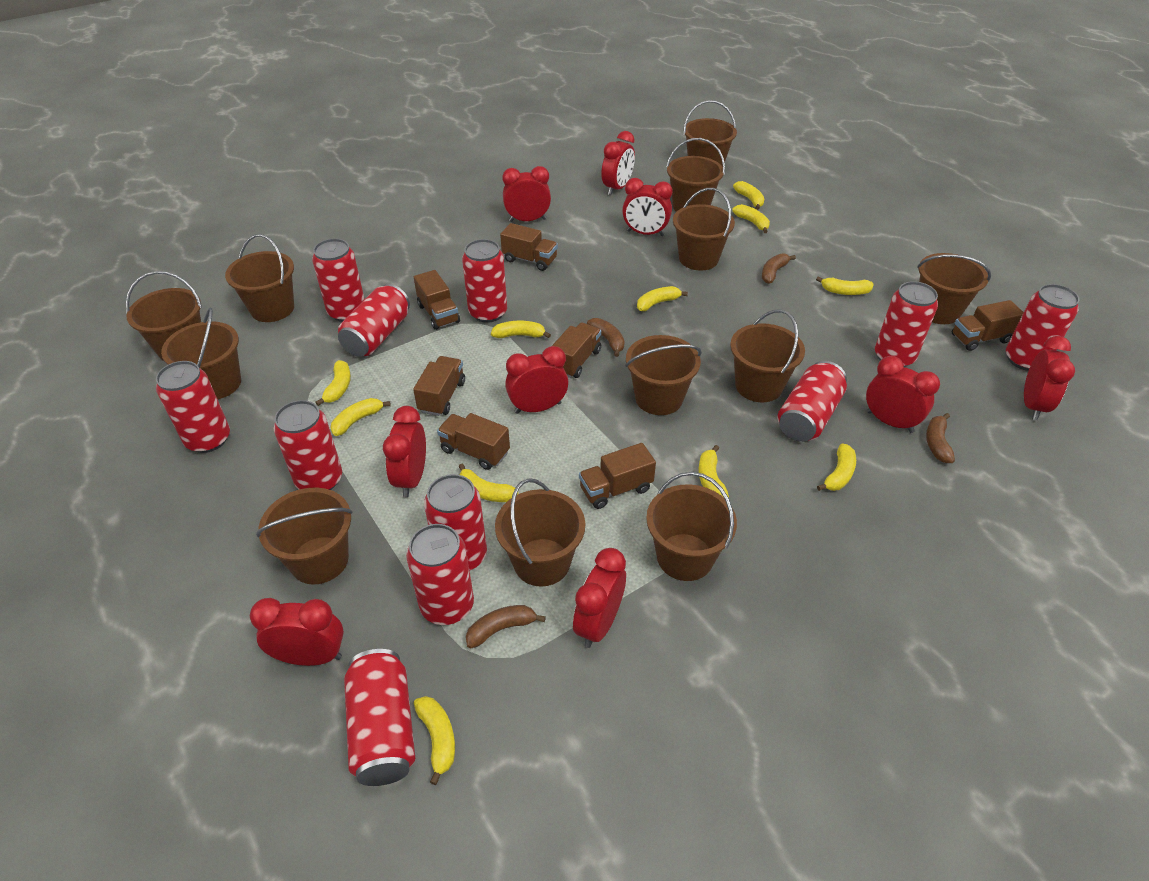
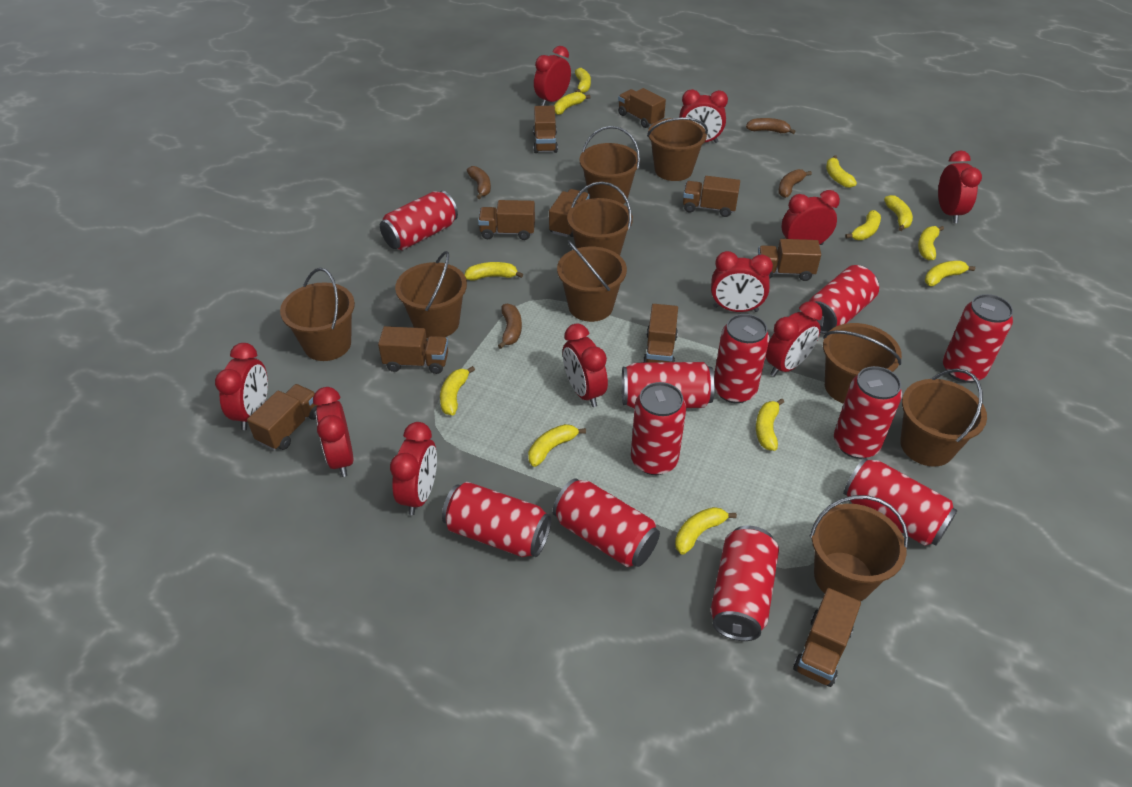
brown bucket: 12 -> 9
brown truck: 7 -> 10
red clock: 9 -> 10
yellow banana: 11 -> 12

